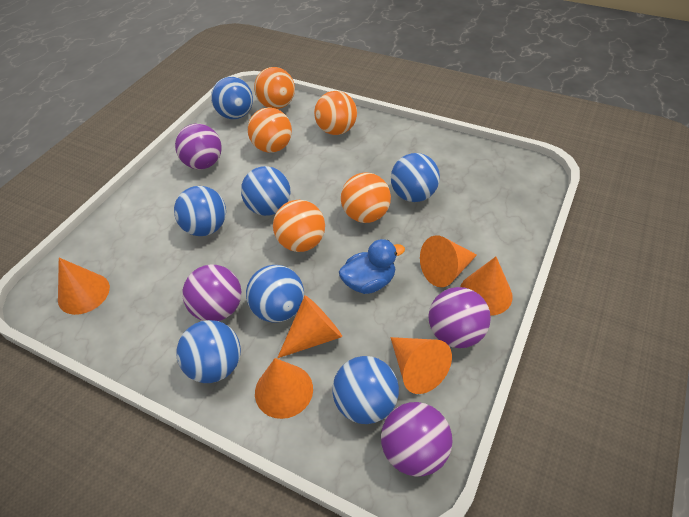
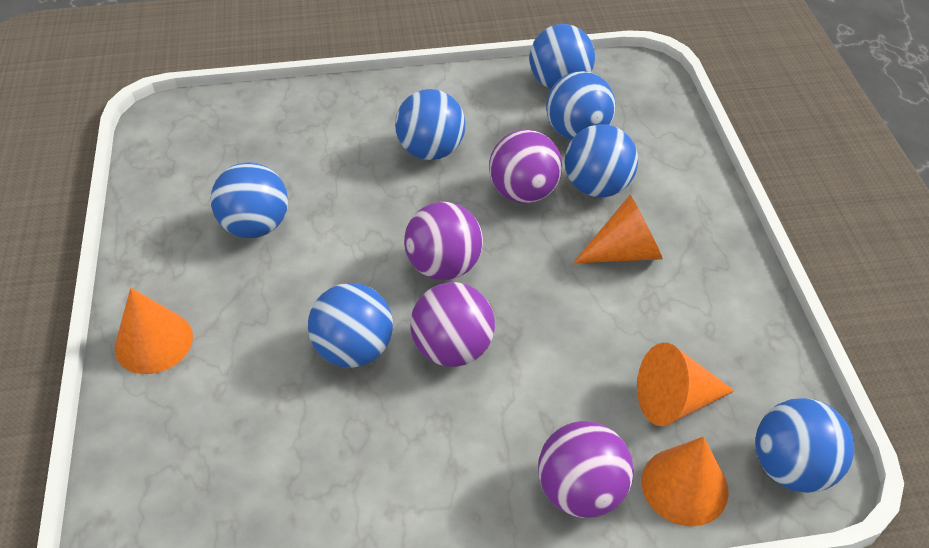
blue duck: 1 -> 0
orange ball: 5 -> 0
orange cone: 6 -> 4

